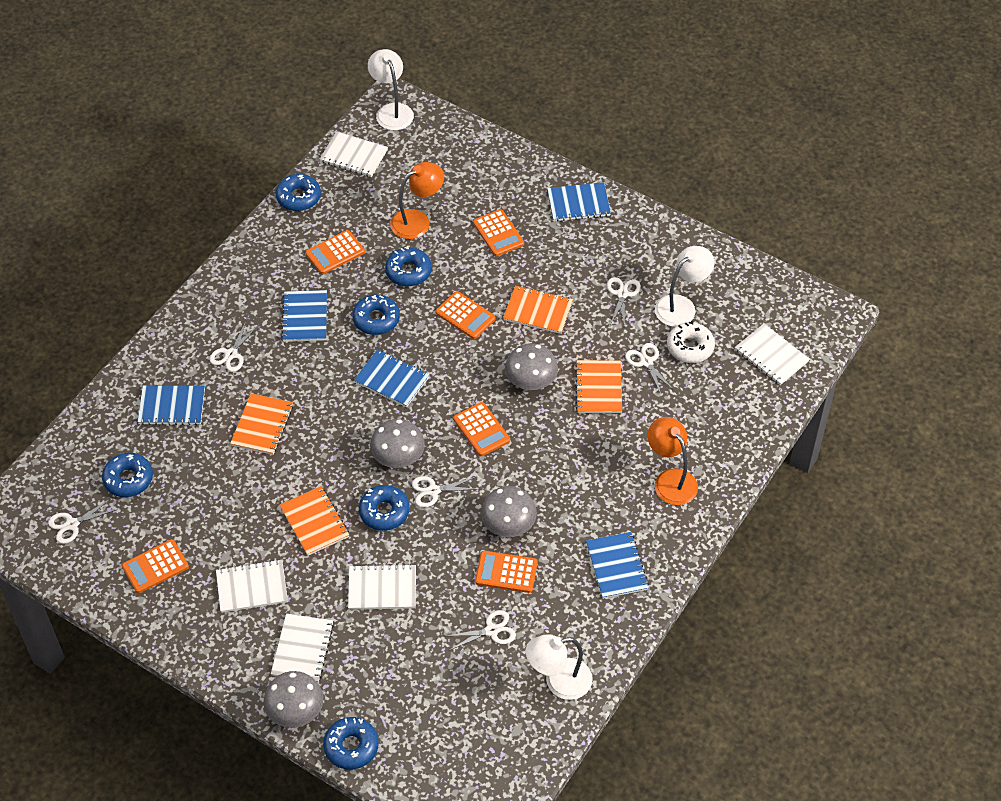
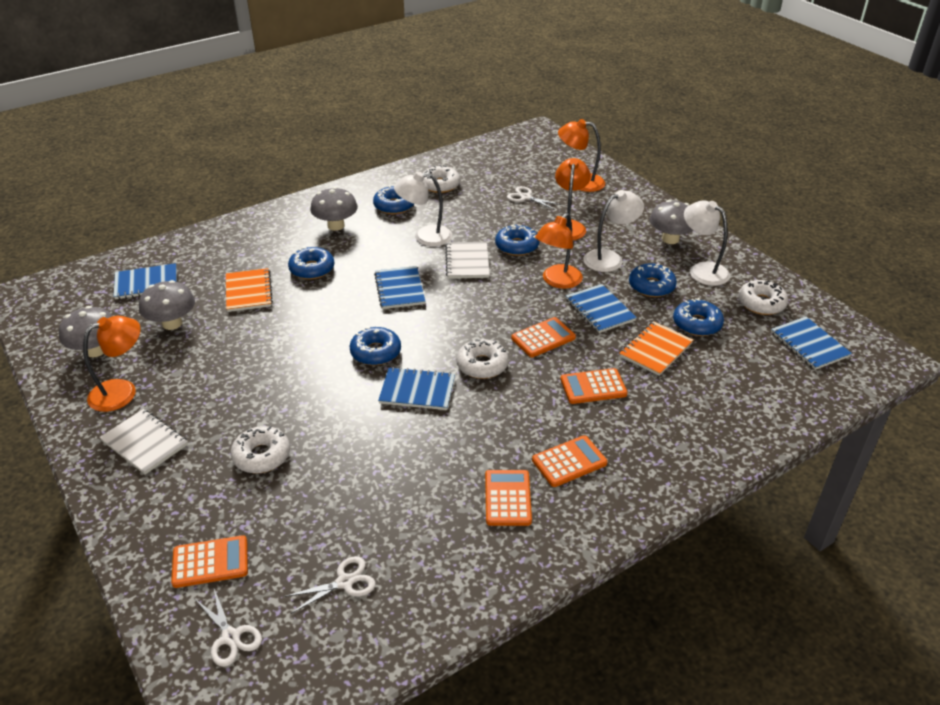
orange calculator: 6 -> 5
orange lamp: 2 -> 4
orange notebook: 4 -> 2
white donut: 1 -> 4
white notebook: 5 -> 2
white scissors: 6 -> 3

